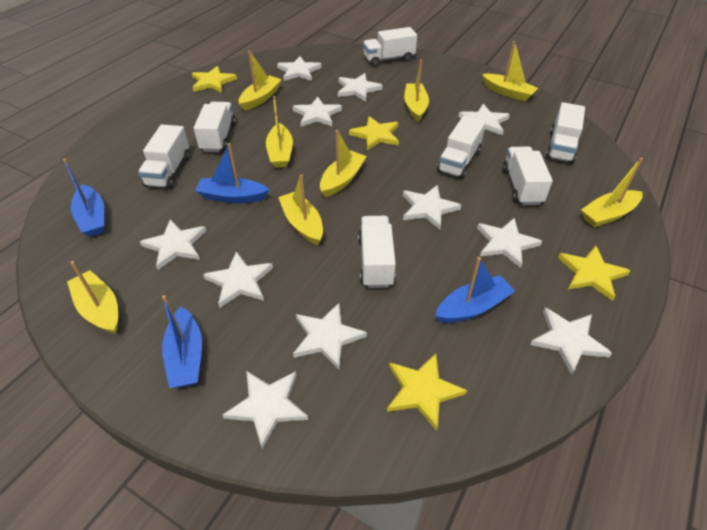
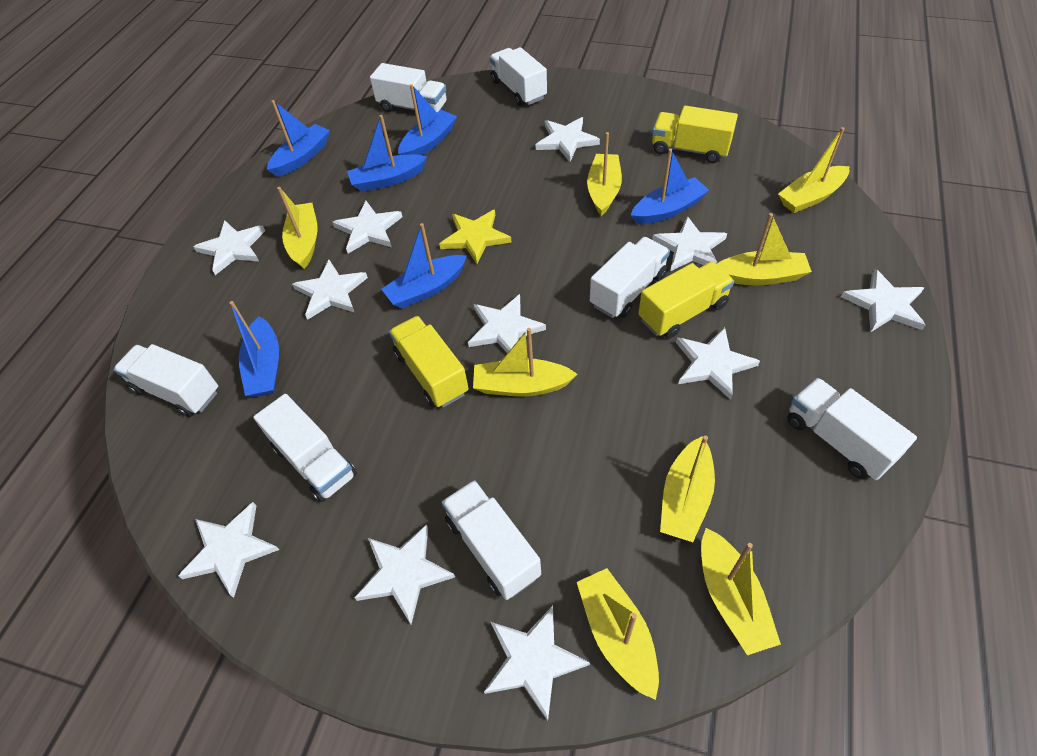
blue boat: 4 -> 6
yellow star: 4 -> 1
yellow truck: 0 -> 3

